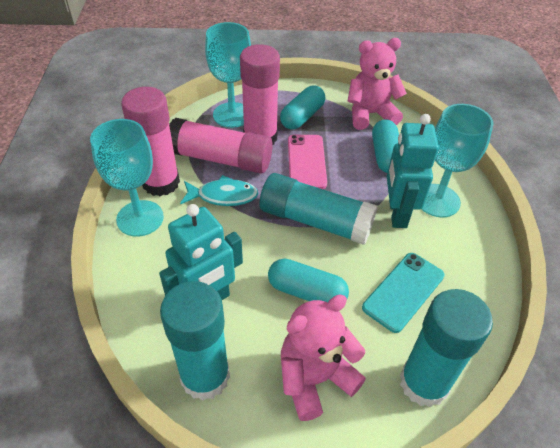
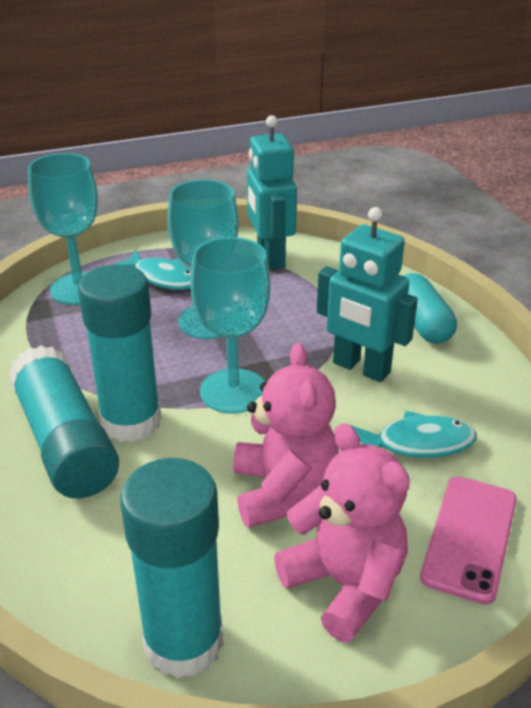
pink glue stick: 3 -> 0
turquoise capsule: 3 -> 1
turquoise fish: 1 -> 2
turquoise phone: 1 -> 0

